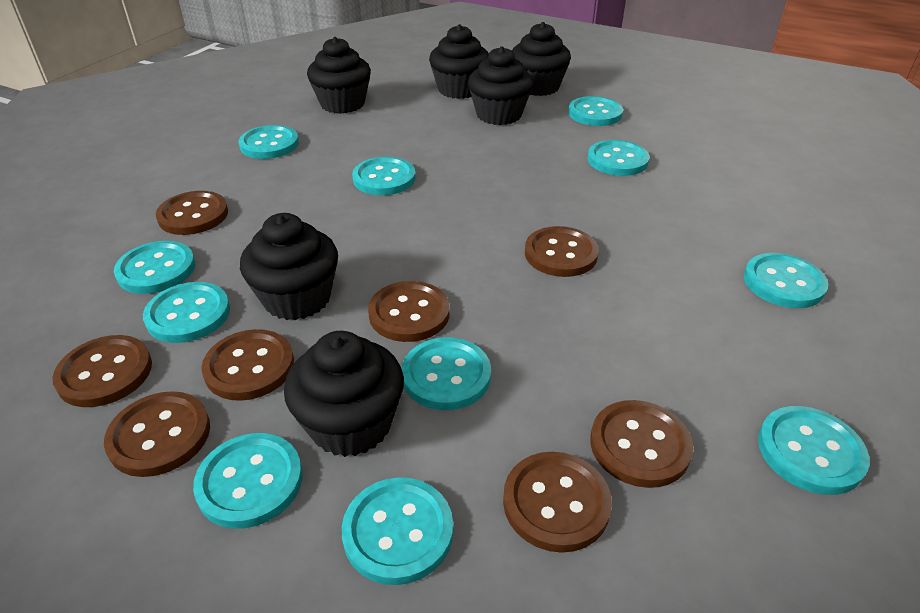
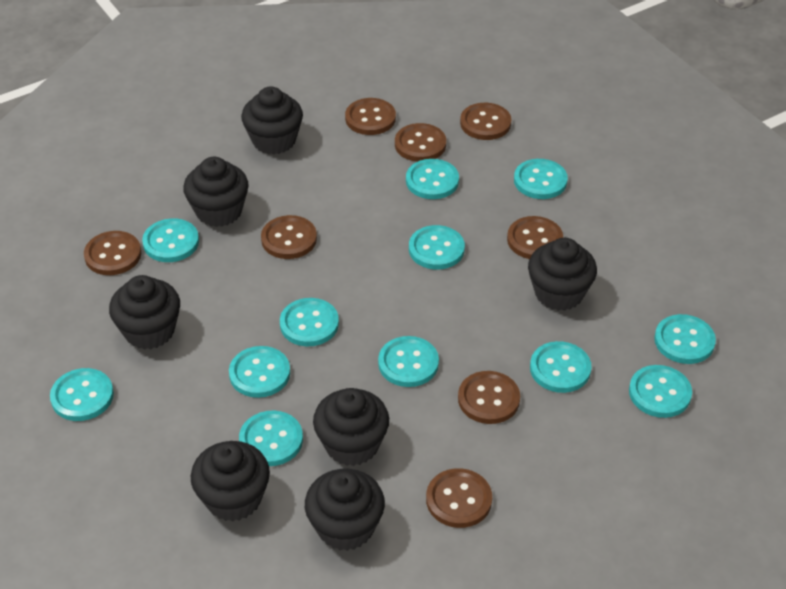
black cupcake: 6 -> 7
turquoise button: 11 -> 12

